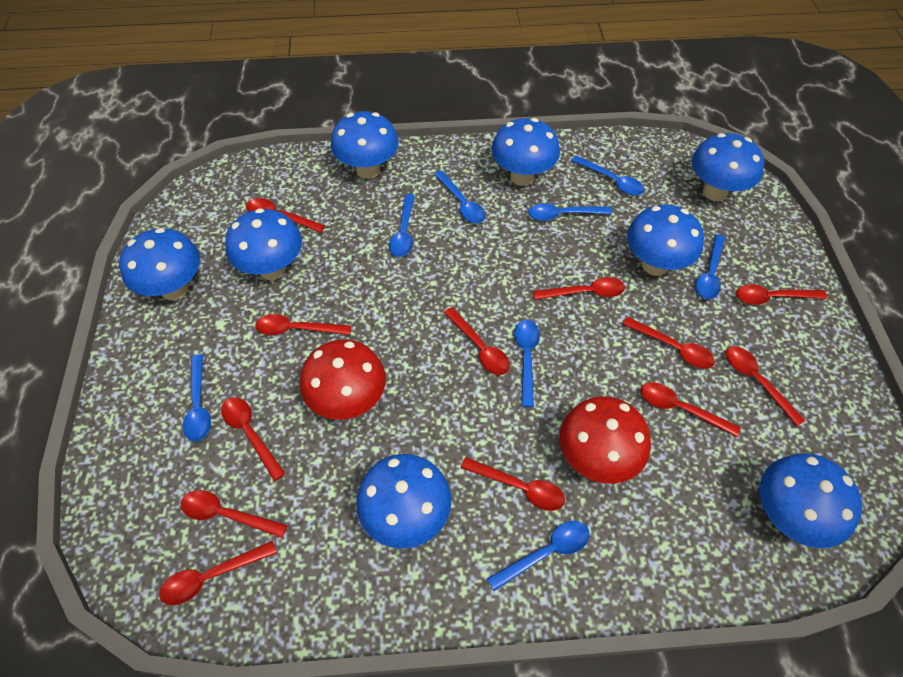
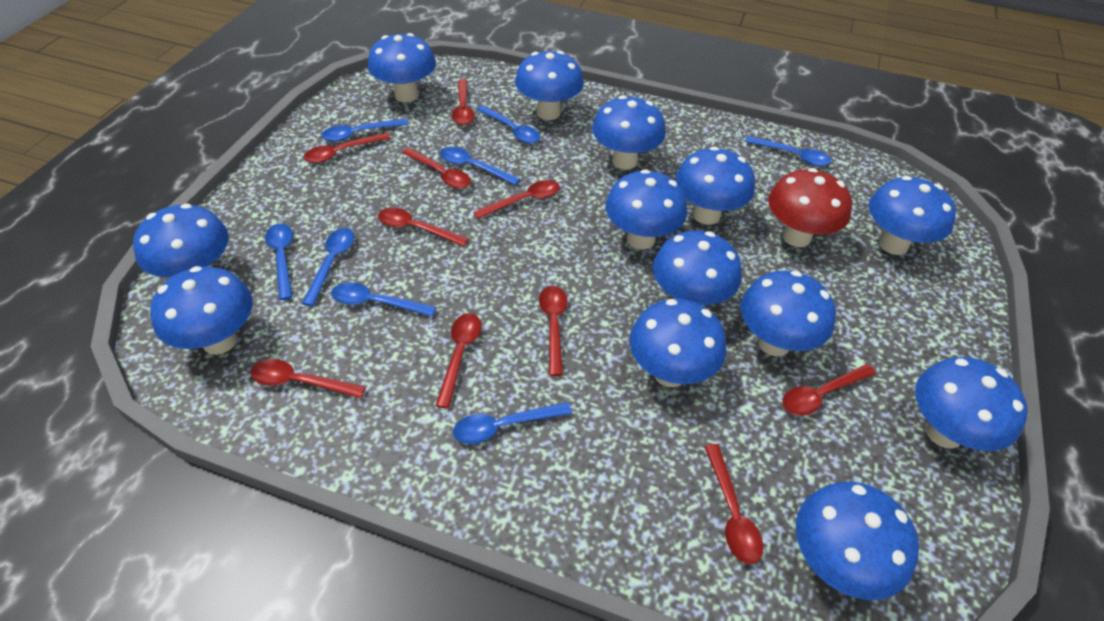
blue mushroom: 8 -> 13
red mushroom: 2 -> 1
red spoon: 12 -> 10

